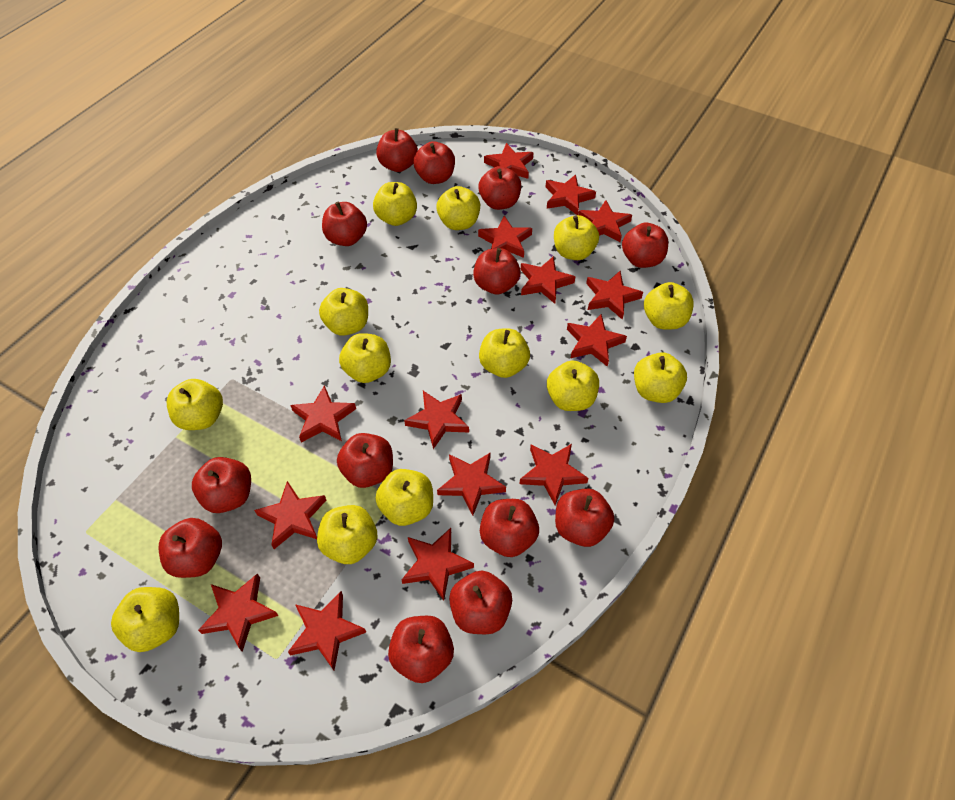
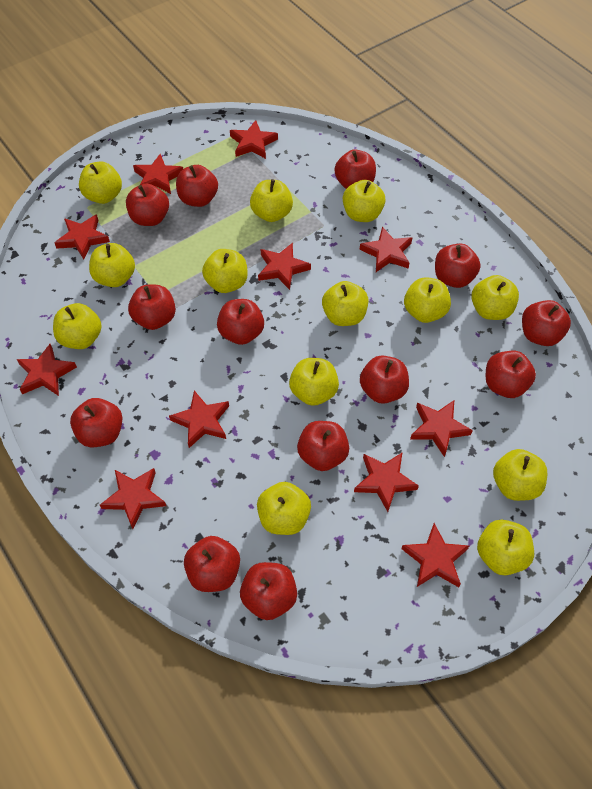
red star: 15 -> 11

